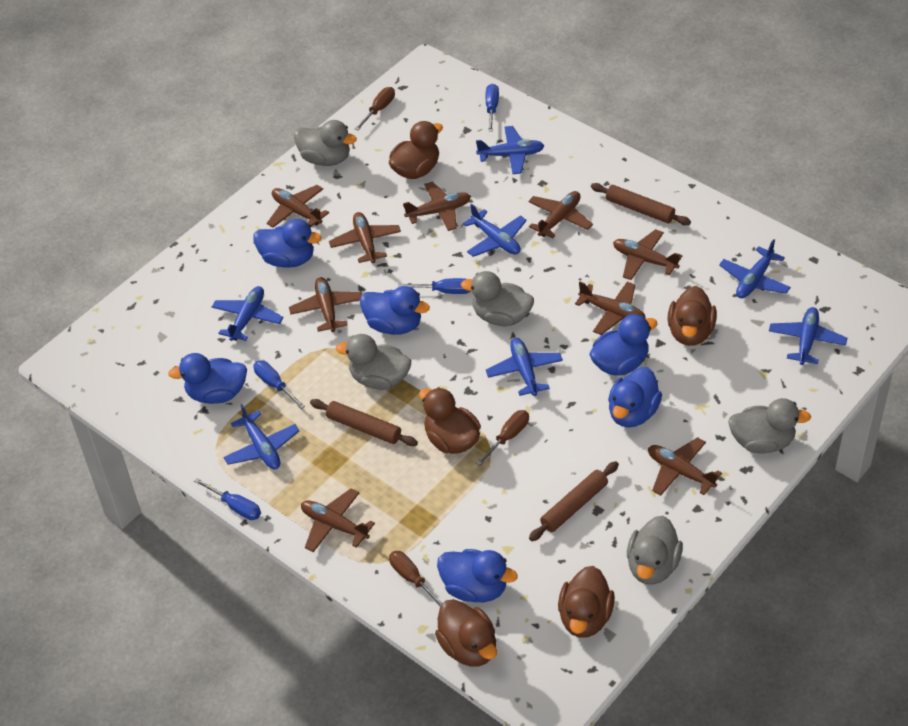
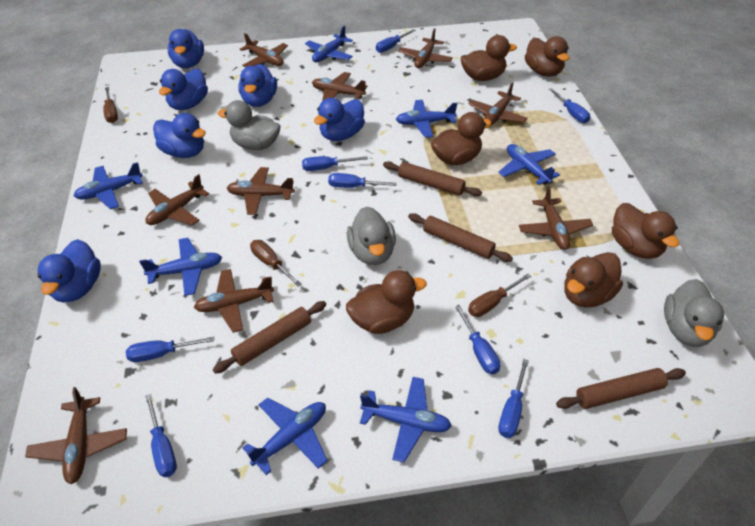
blue screwdriver: 4 -> 8
brown duck: 5 -> 6
brown rolling pin: 3 -> 4
grey duck: 5 -> 3

